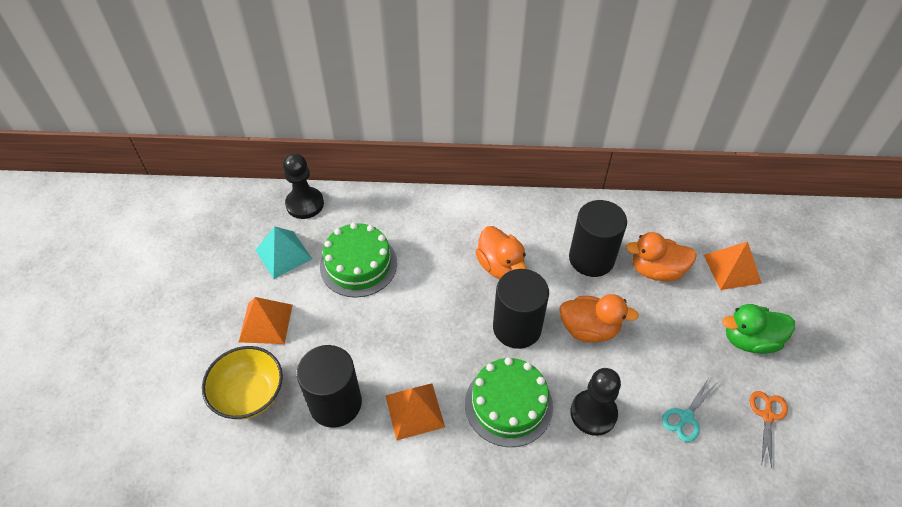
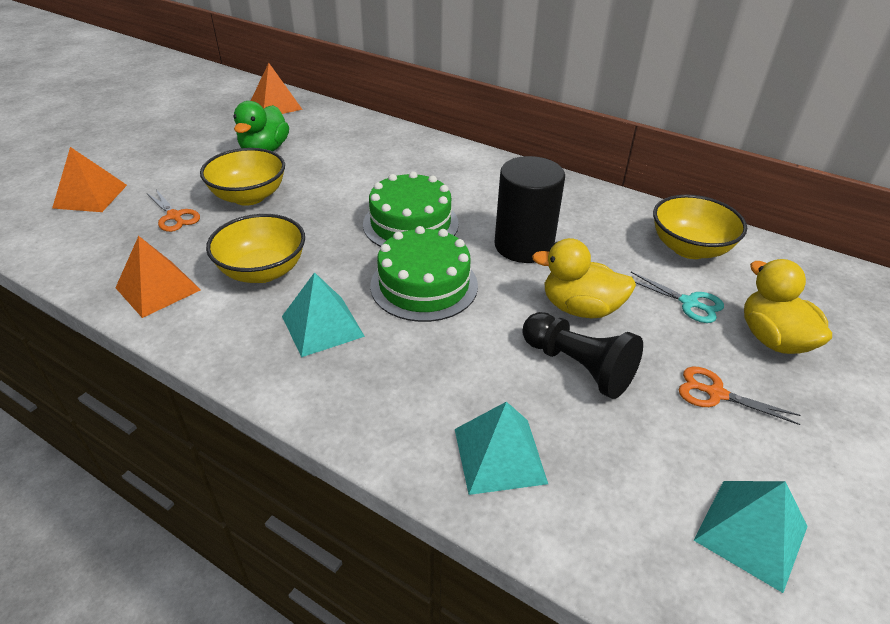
black cylinder: 3 -> 1
black pawn: 2 -> 1
orange duck: 3 -> 0
orange scissors: 1 -> 2
turquoise pyramid: 1 -> 3
yellow bowl: 1 -> 3
yellow duck: 0 -> 2

